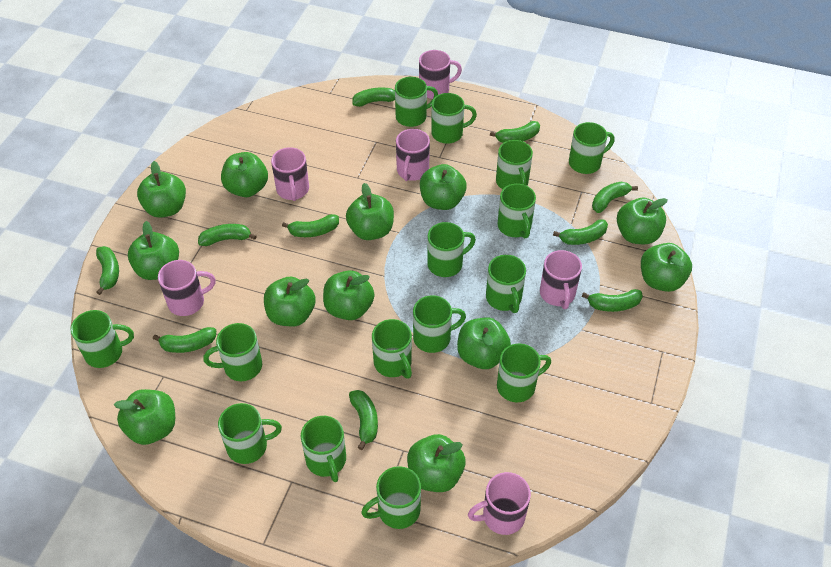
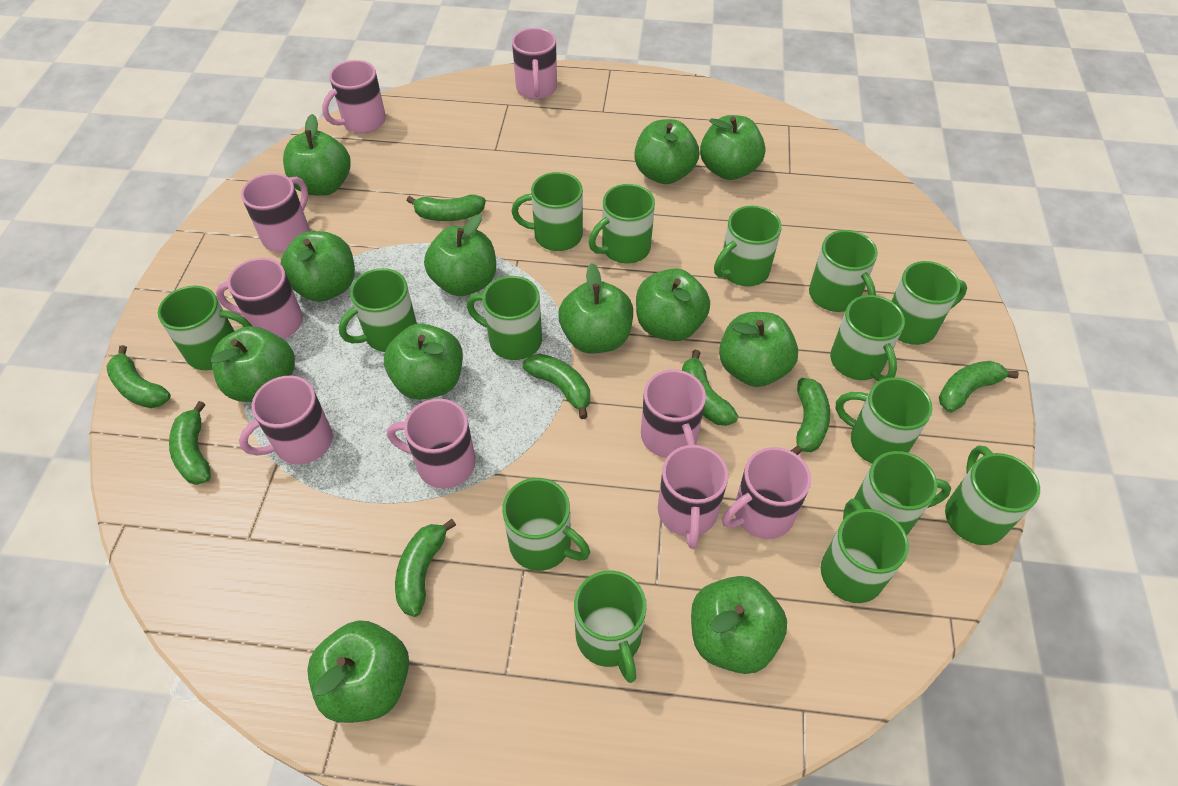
green banana: 10 -> 8
pink mug: 6 -> 9

